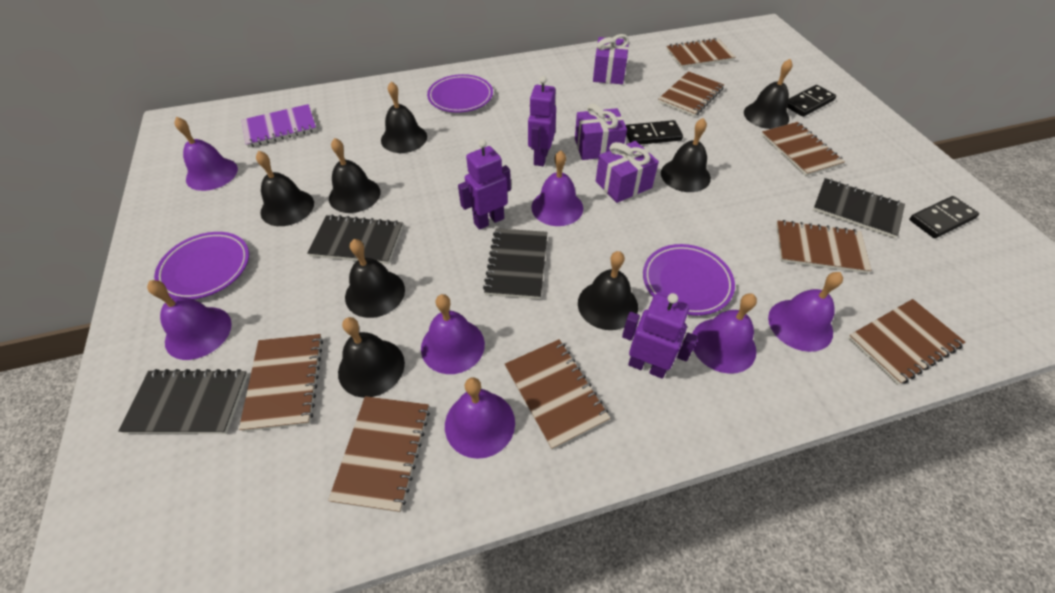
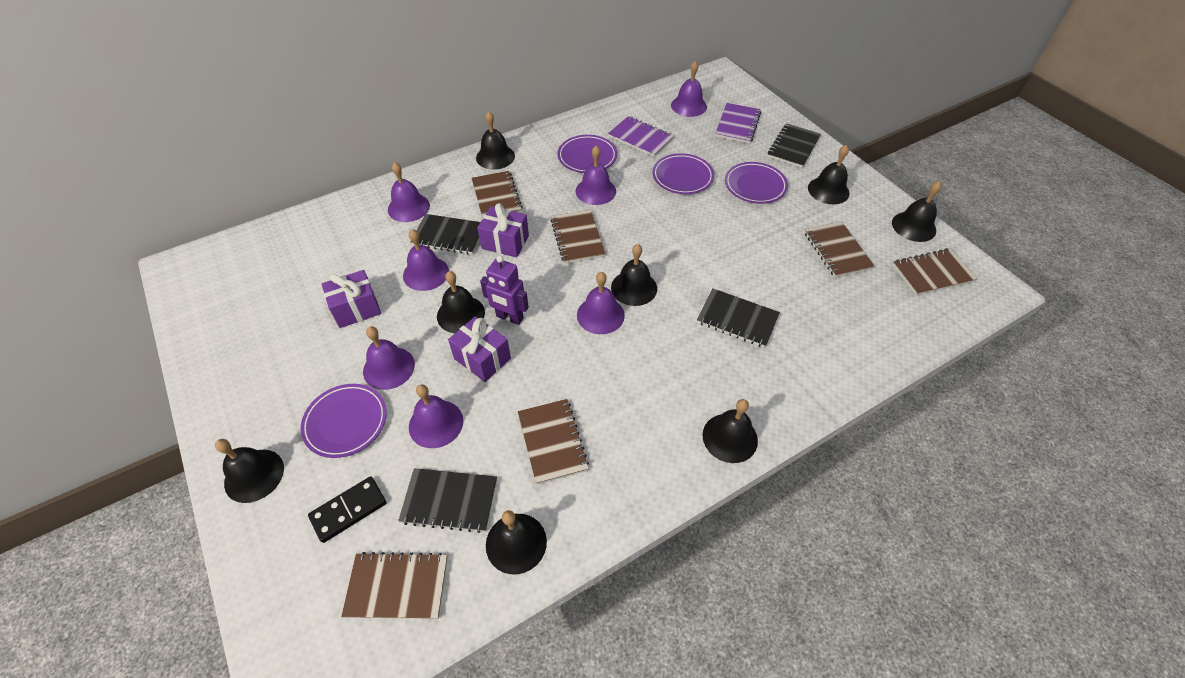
black domino: 3 -> 1
brown notebook: 8 -> 6
purple notebook: 1 -> 2
purple plate: 3 -> 4
purple robot: 3 -> 1

